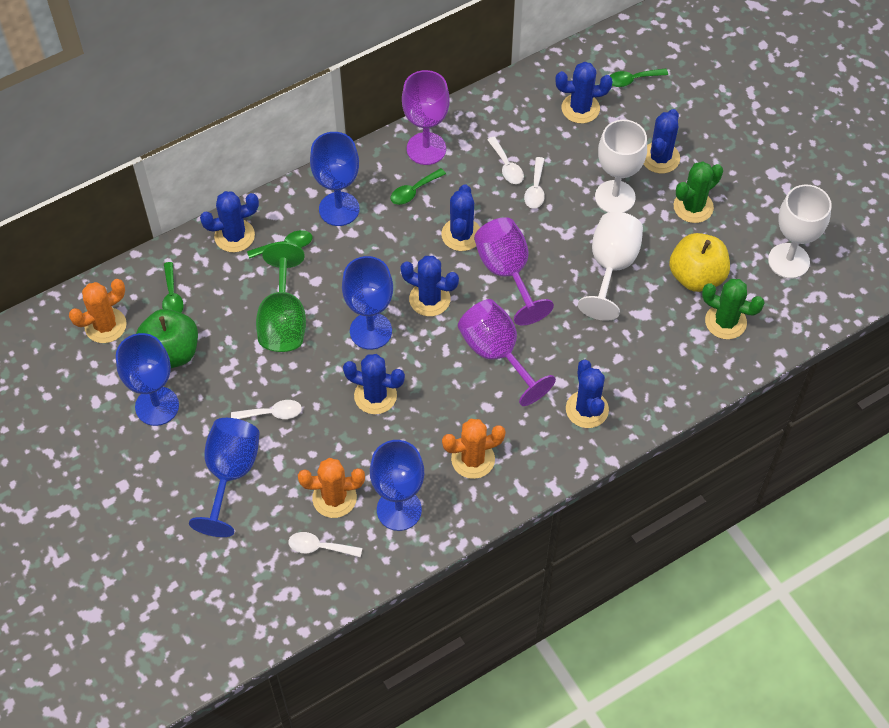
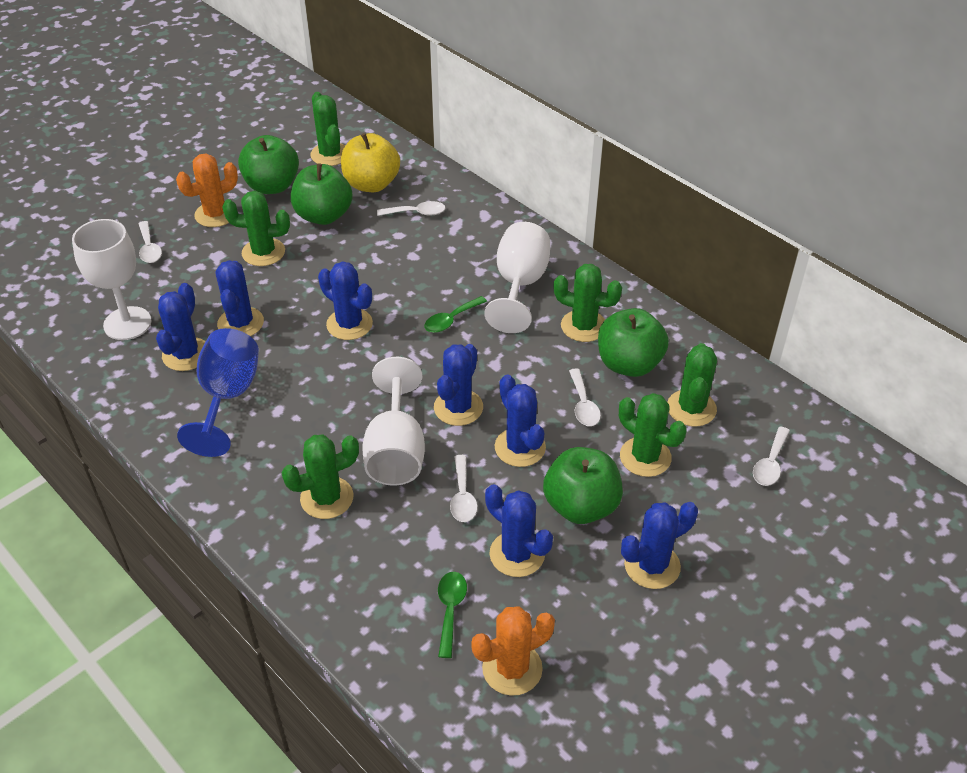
blue goblet: 5 -> 1
green apple: 1 -> 4
green cactus: 2 -> 6
green goblet: 1 -> 0
green spoon: 4 -> 2
orange cactus: 3 -> 2
purple goblet: 3 -> 0
white spoon: 4 -> 5

